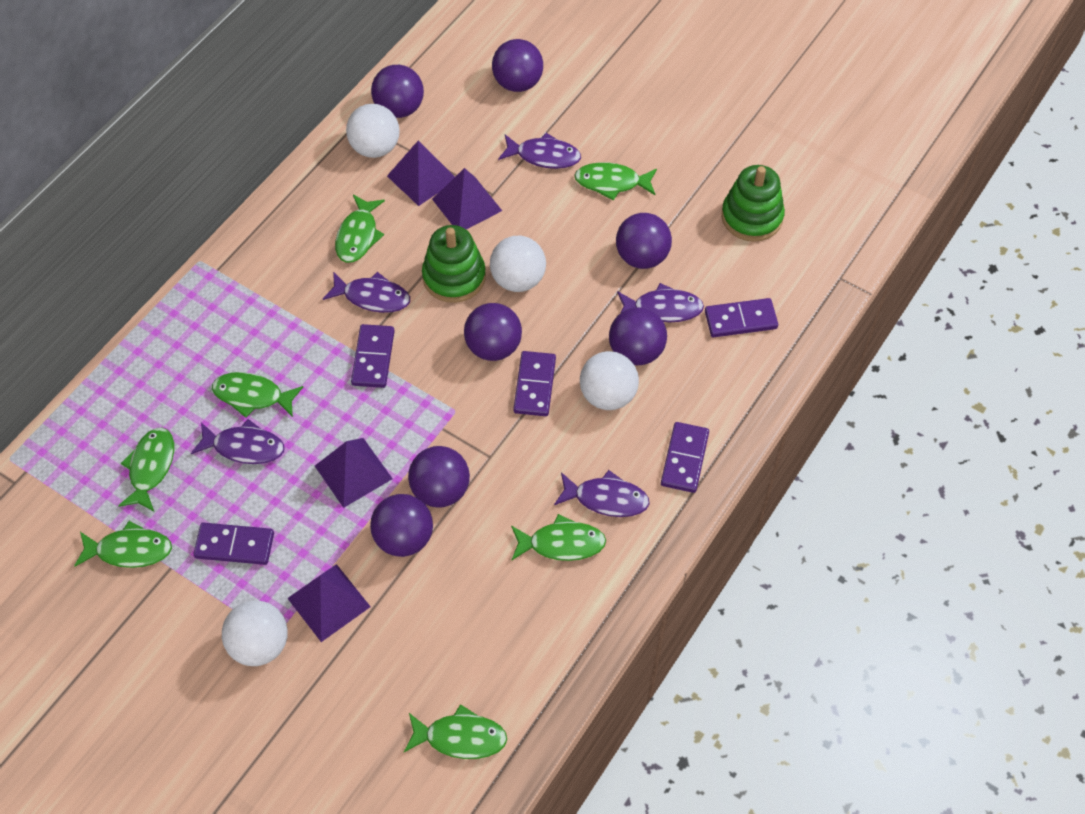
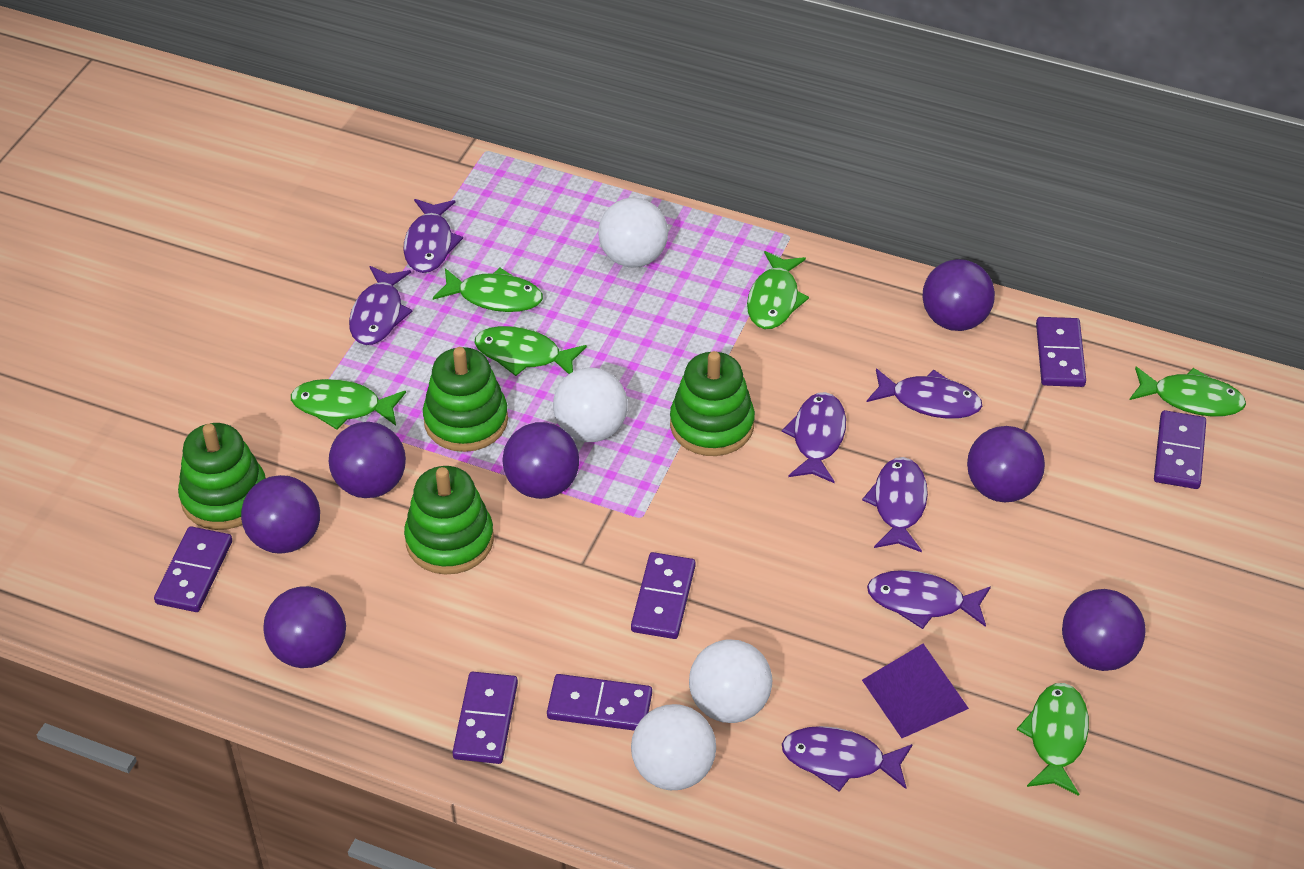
green fish: 7 -> 6
green stacking toy: 2 -> 4
purple domino: 5 -> 6
purple fish: 5 -> 7
purple pyramid: 4 -> 1

